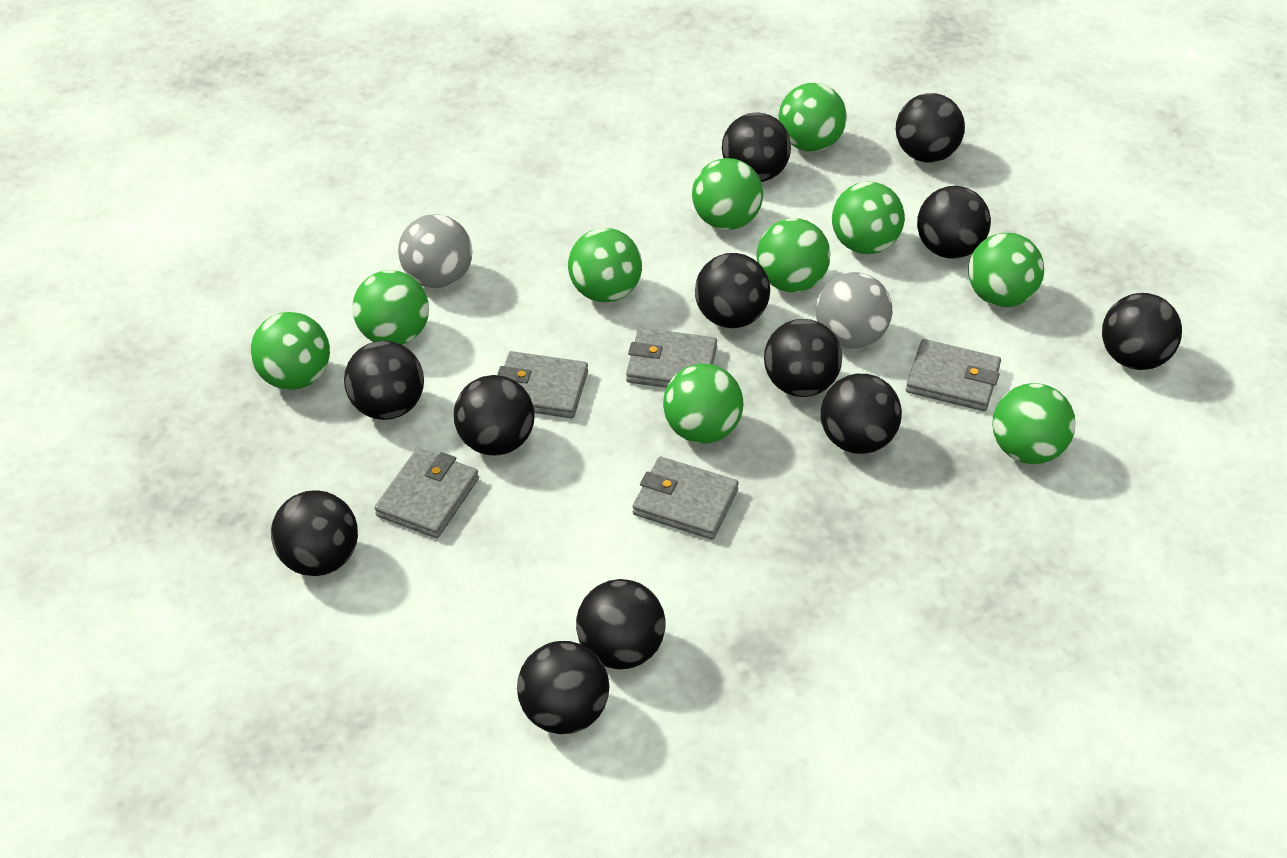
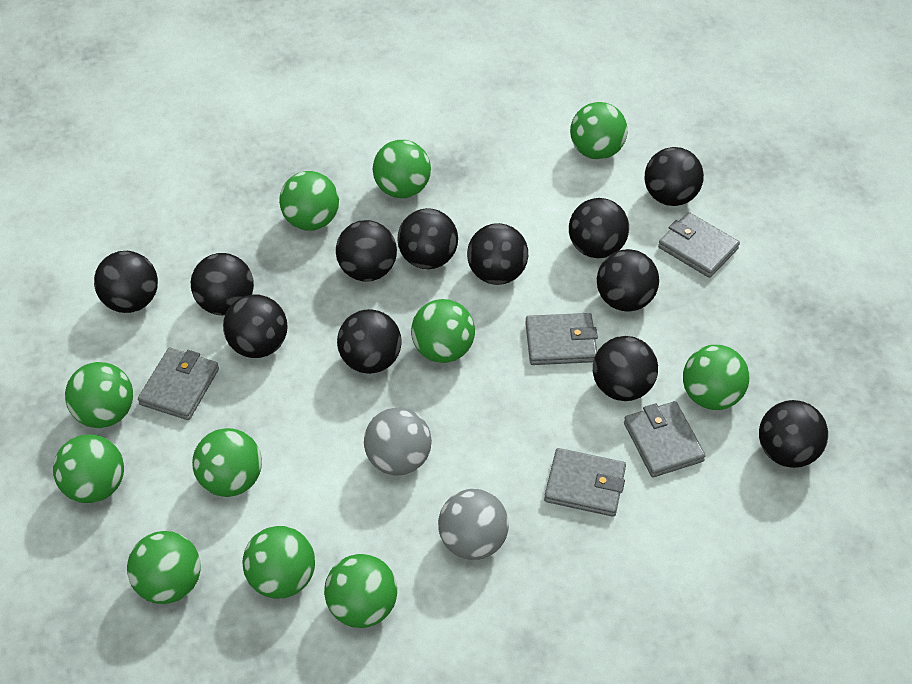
green ball: 10 -> 11

